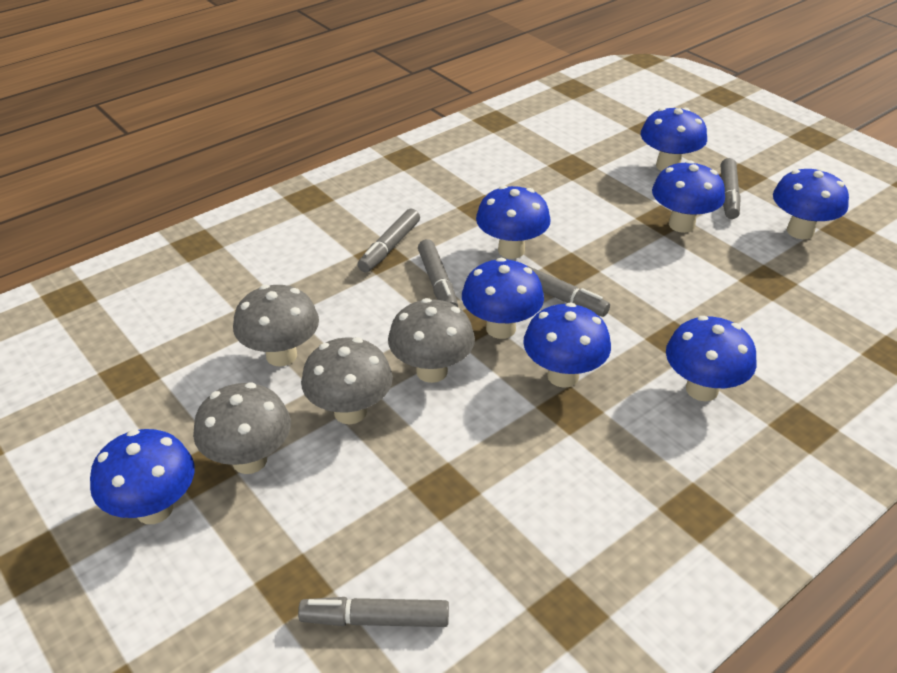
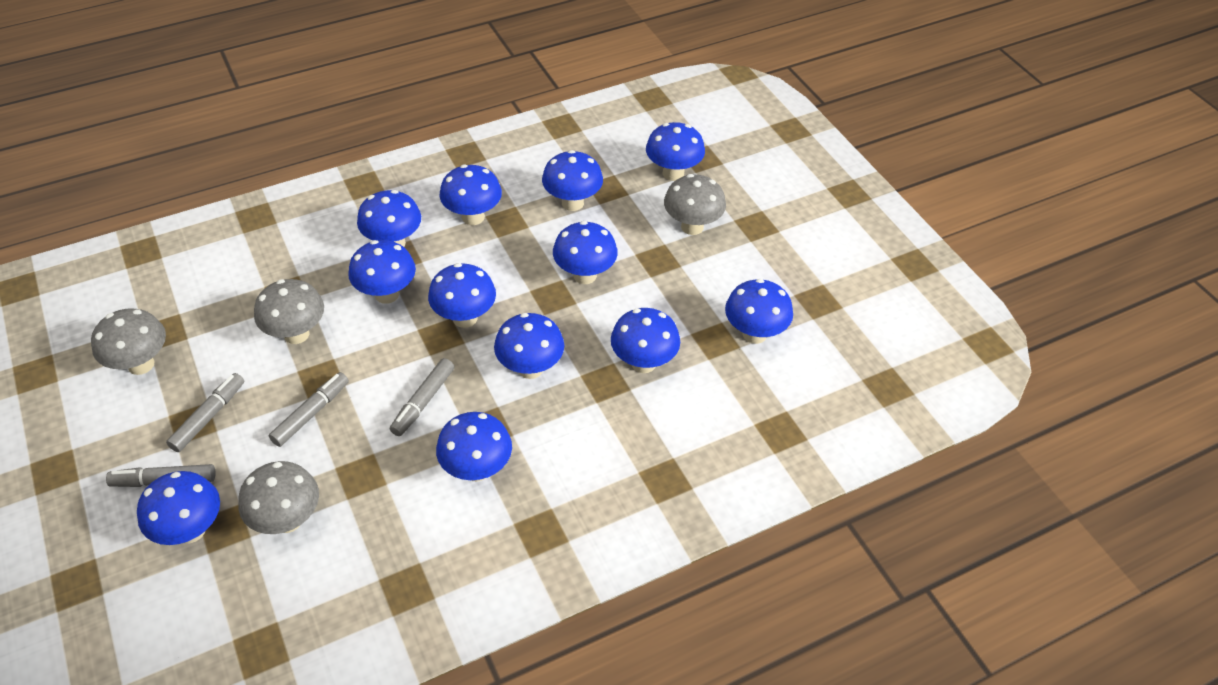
blue mushroom: 8 -> 12
grey marker: 5 -> 4

